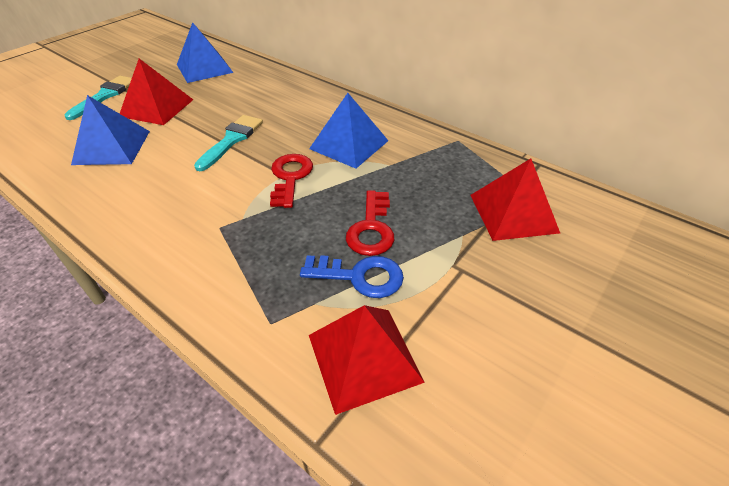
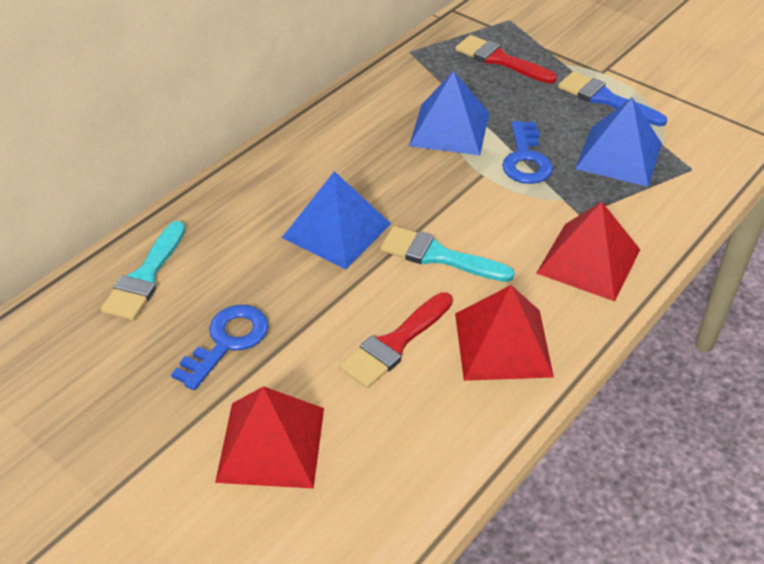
blue brush: 0 -> 1
blue key: 1 -> 2
red brush: 0 -> 2
red key: 2 -> 0

